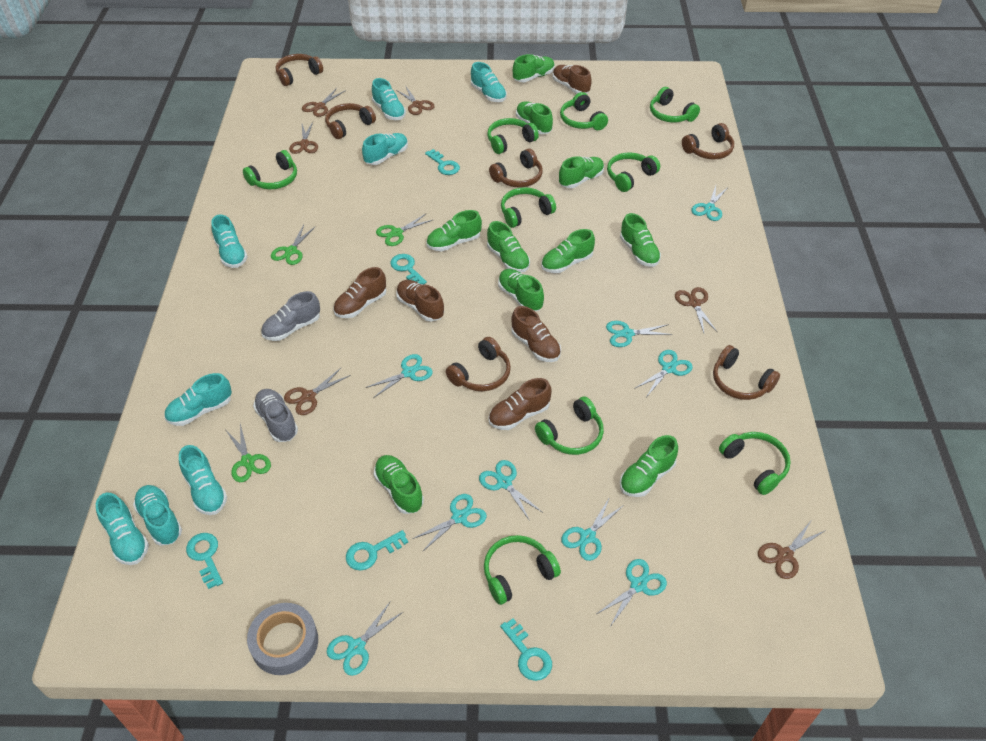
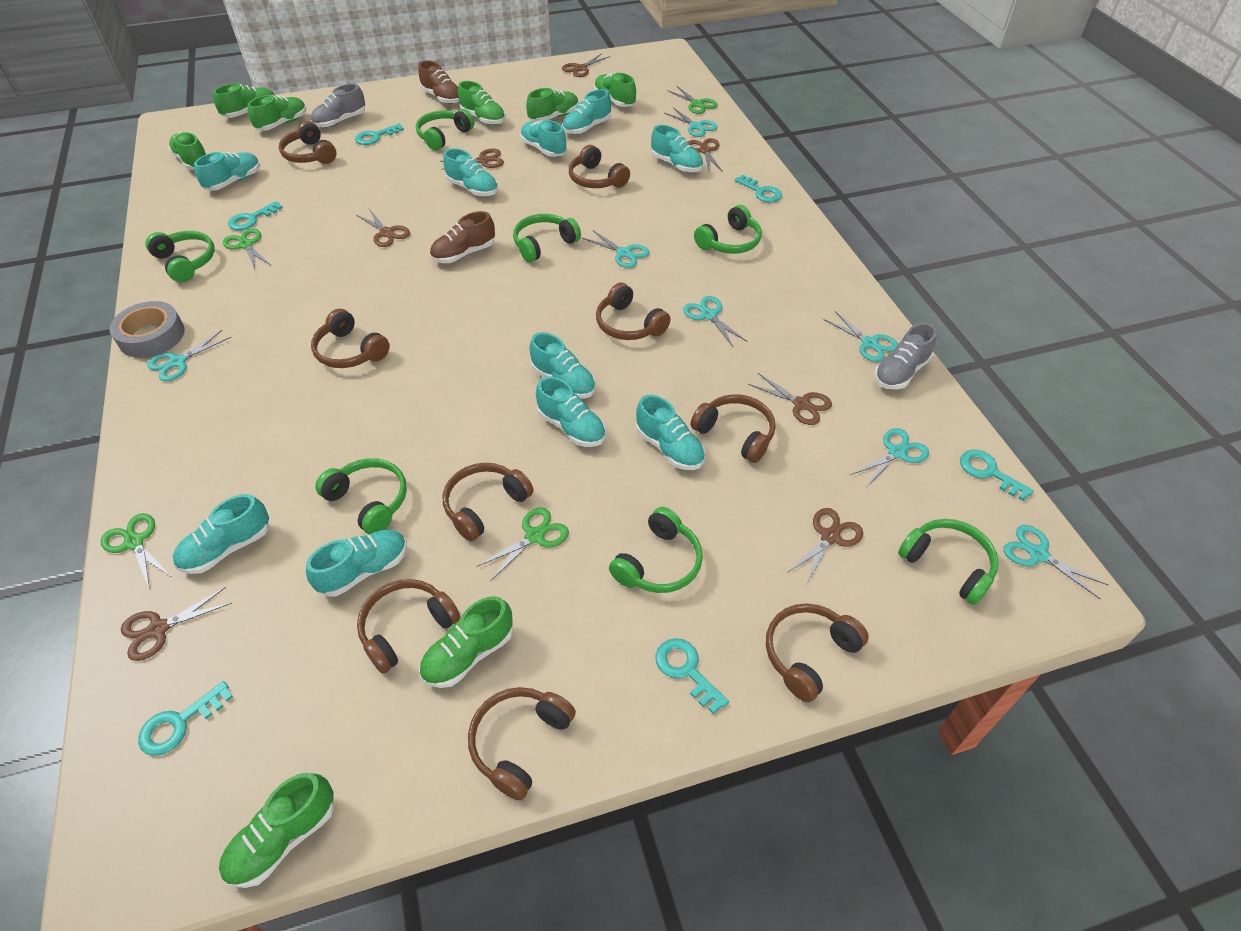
brown headphones: 6 -> 9
brown scissors: 6 -> 7
brown shoe: 5 -> 2
green headphones: 9 -> 7
green scissors: 3 -> 4
green shoe: 10 -> 8
turquoise key: 5 -> 6
turquoise scissors: 9 -> 7
turquoise shoe: 8 -> 10

